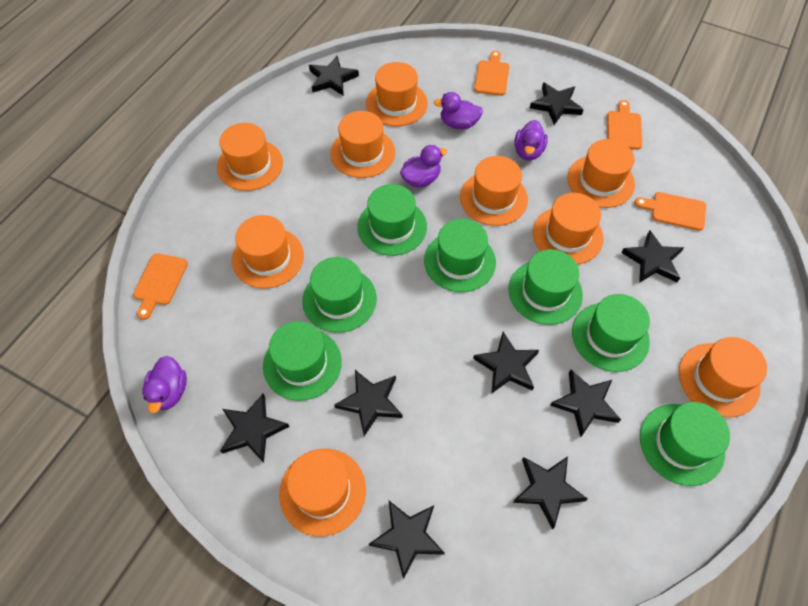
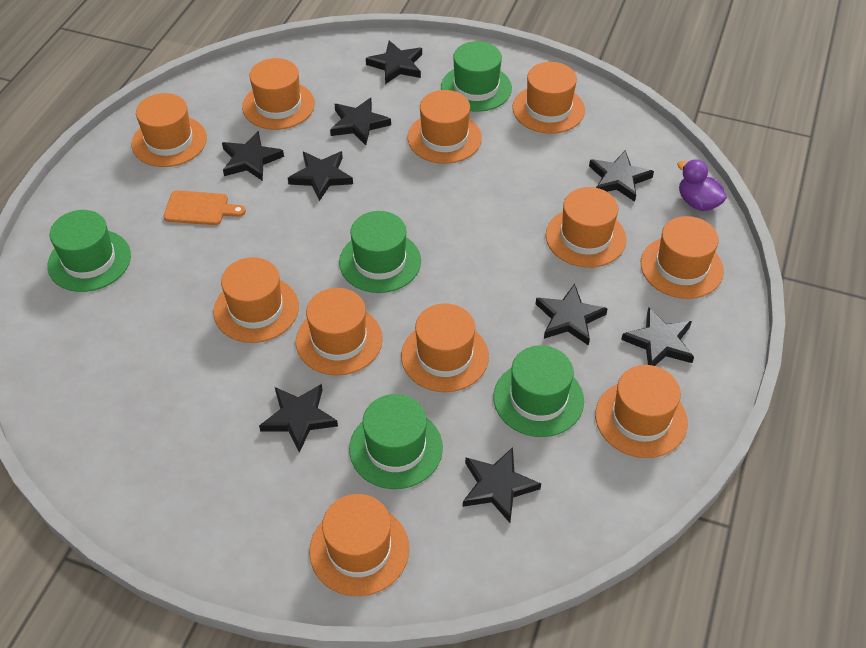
green hat: 7 -> 5
orange cutting board: 4 -> 1
orange hat: 9 -> 11
purple duck: 4 -> 1

